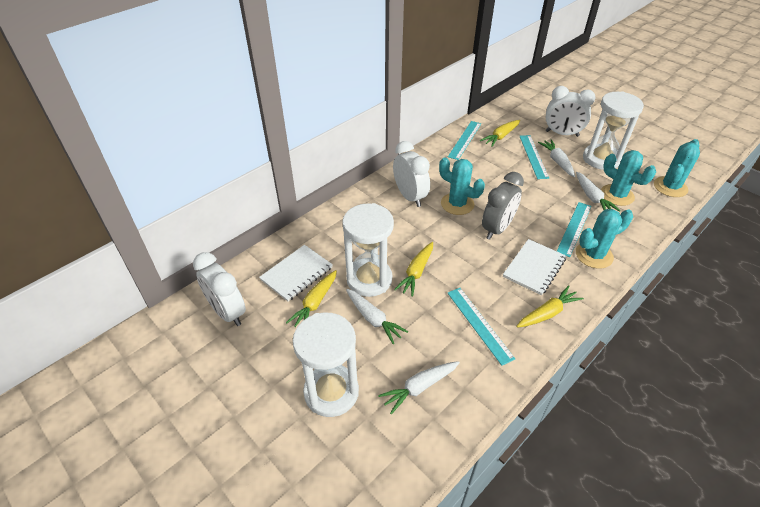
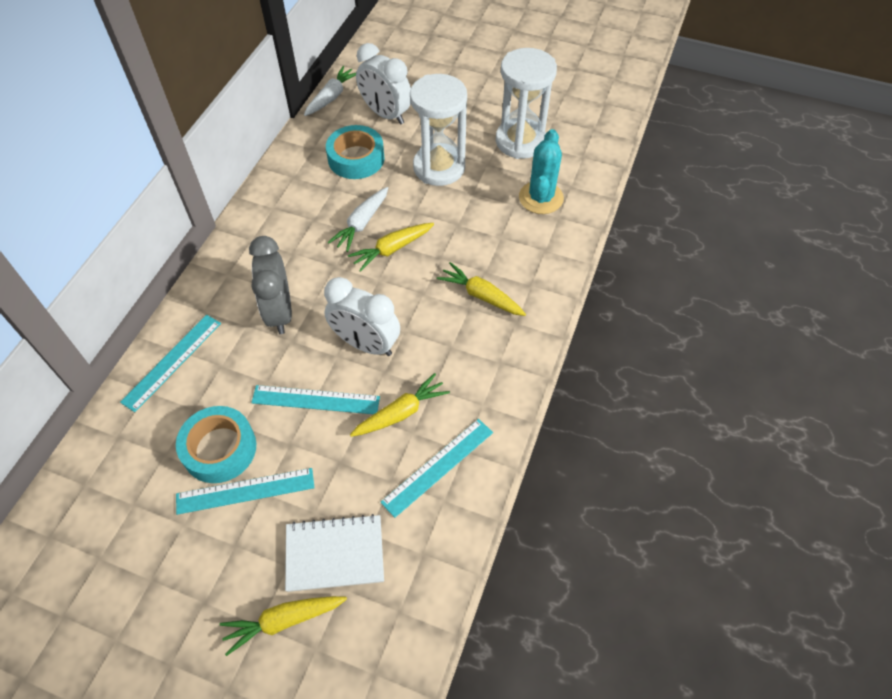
turquoise cactus: 4 -> 1
turquoise tape: 0 -> 2
white carrot: 4 -> 2
white clock: 3 -> 2
white hourglass: 3 -> 2
white notebook: 2 -> 1

